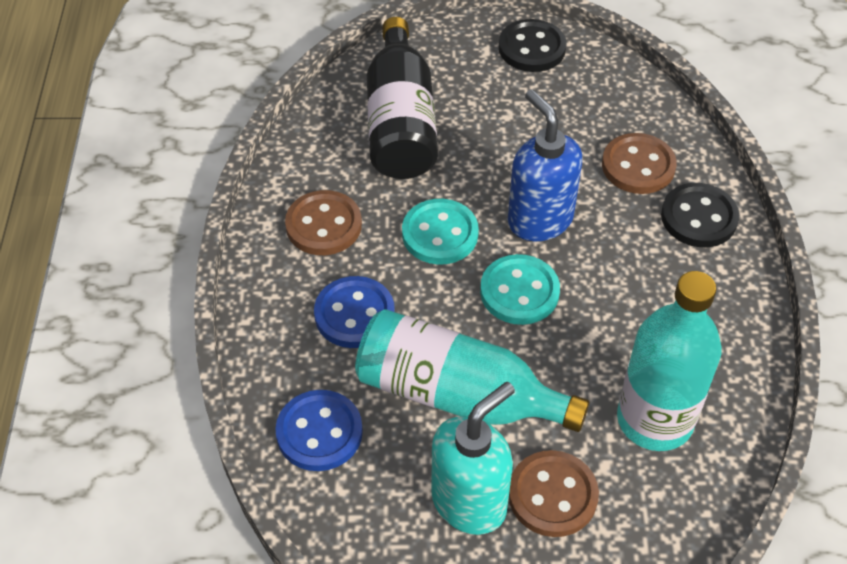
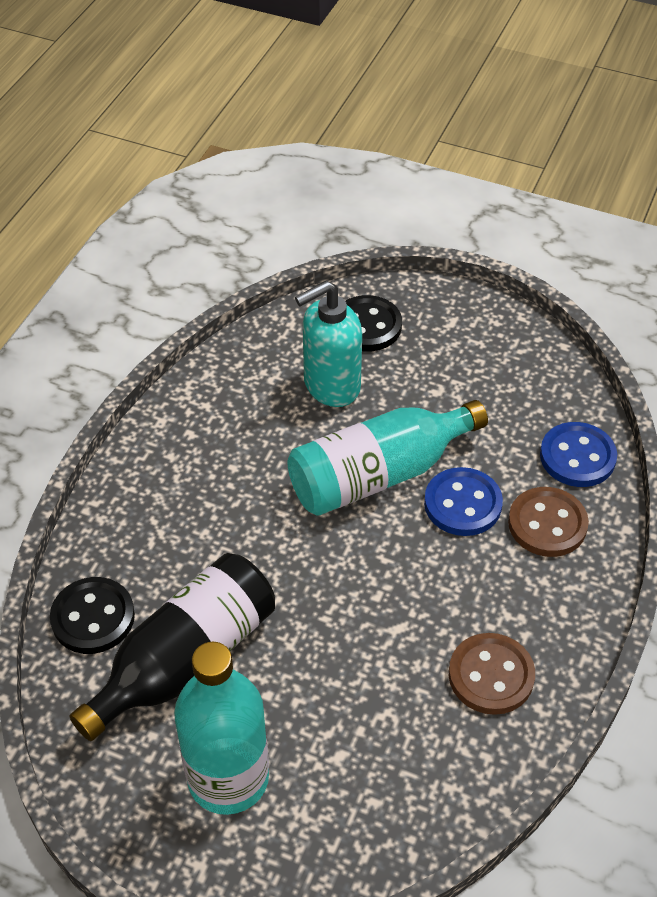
blue soap dispenser: 1 -> 0
brown button: 3 -> 2
turquoise button: 2 -> 0

